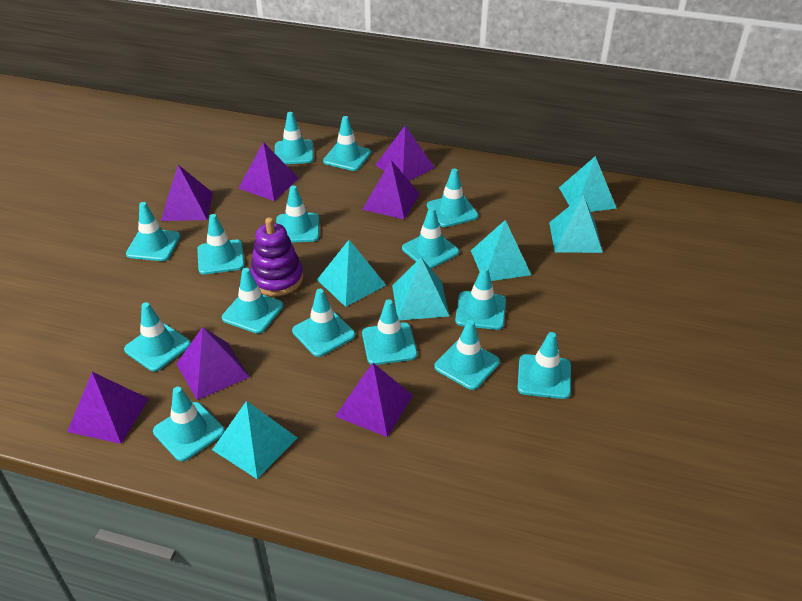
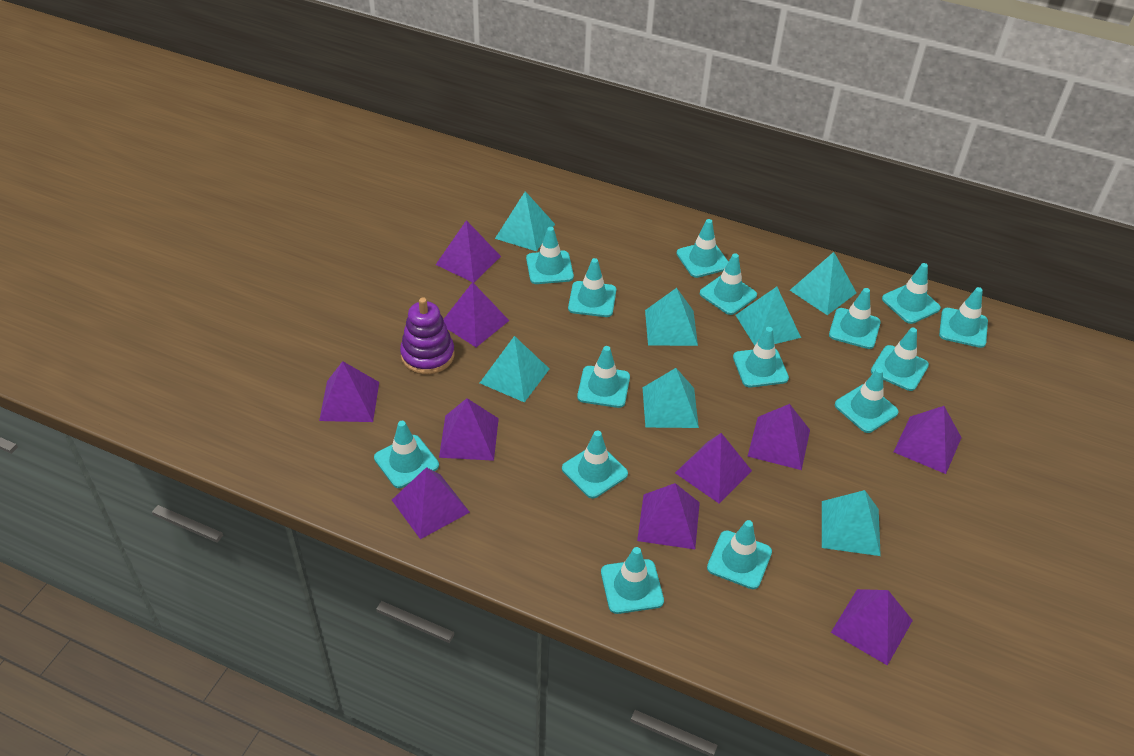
purple pyramid: 7 -> 10
turquoise pyramid: 6 -> 7

